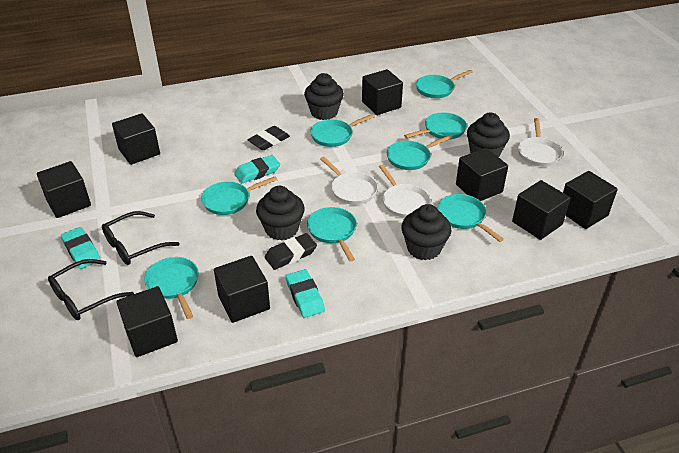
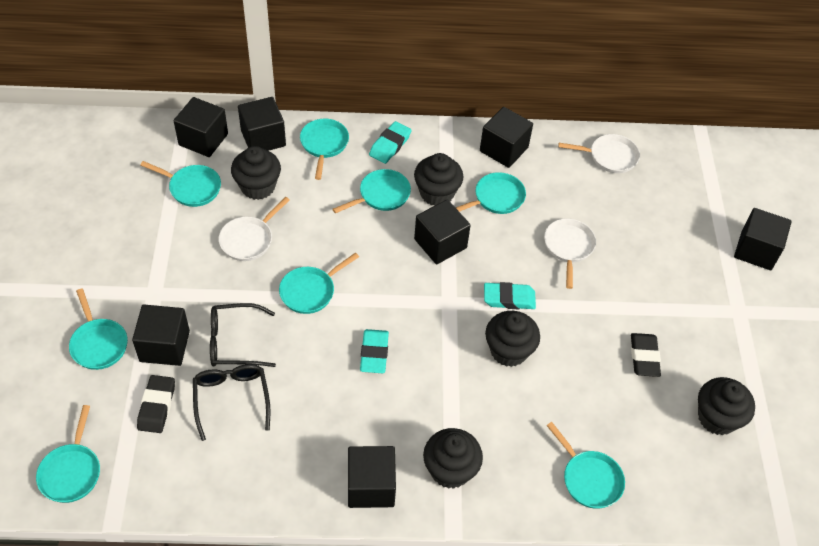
black cube: 8 -> 7
black cupcake: 4 -> 5

